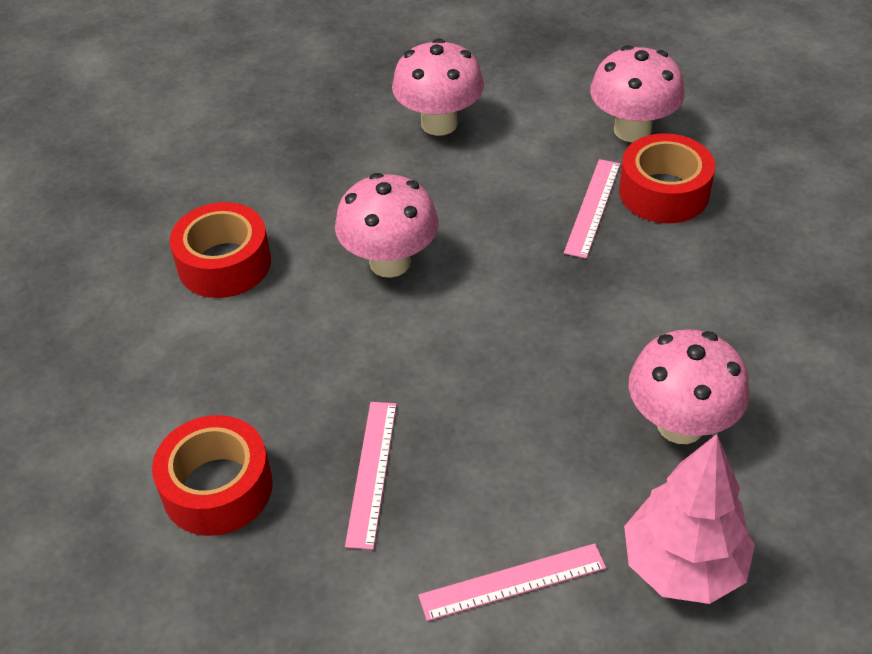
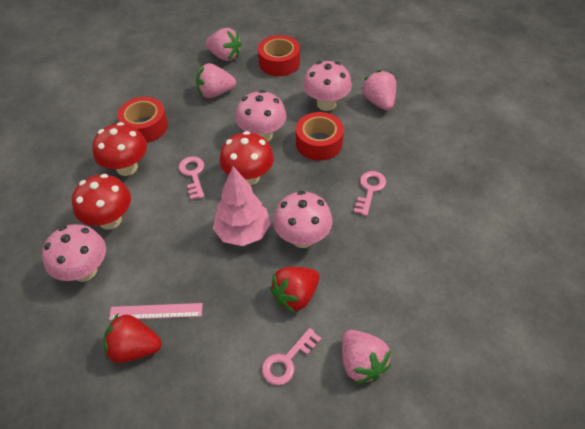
pink key: 0 -> 3
pink ruler: 3 -> 1
pink strawberry: 0 -> 4
red mushroom: 0 -> 3
red strawberry: 0 -> 2

